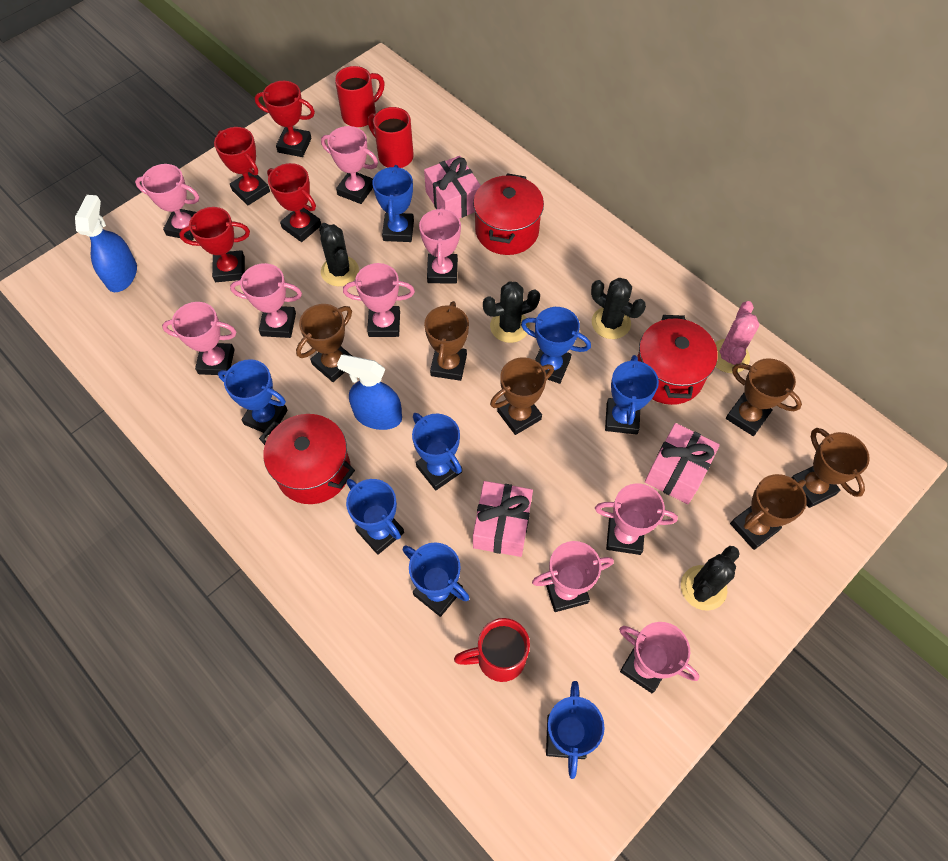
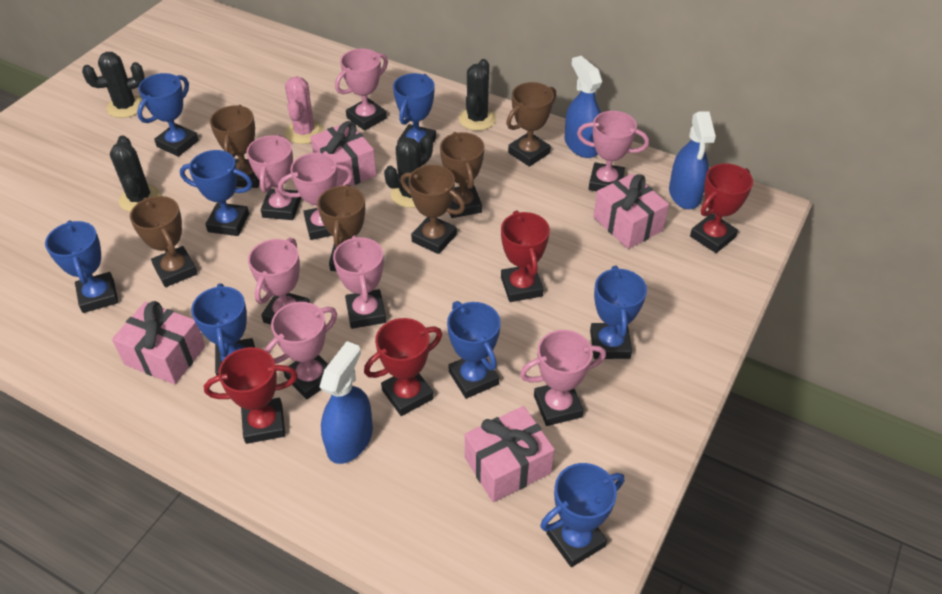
blue spray bottle: 2 -> 3
pink gift: 3 -> 4
pink trophy: 9 -> 8
red mug: 3 -> 0
red pot: 3 -> 0

